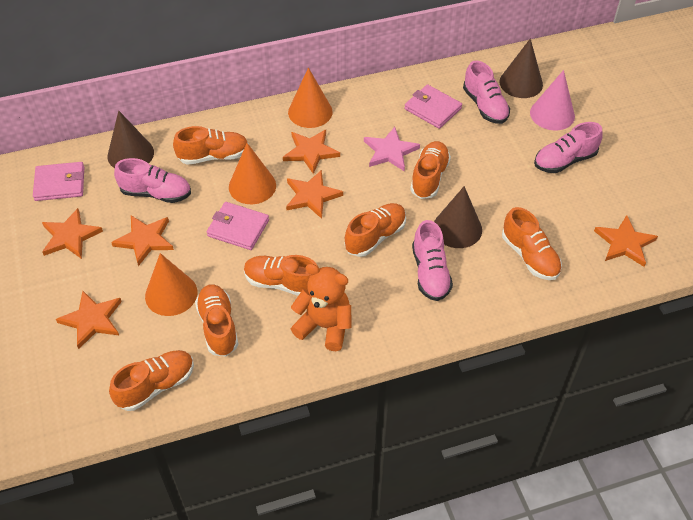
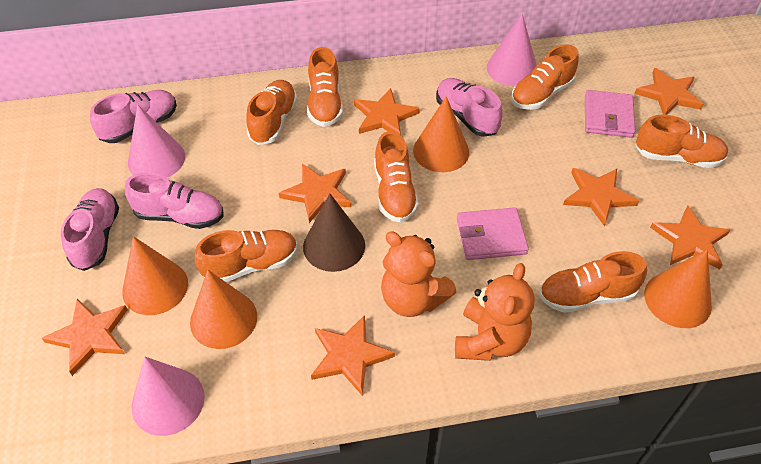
brown cone: 3 -> 1
orange cone: 3 -> 4
orange star: 6 -> 7
orange teddy bear: 1 -> 2
pink cone: 1 -> 3
pink star: 1 -> 0
pink wallet: 3 -> 2

